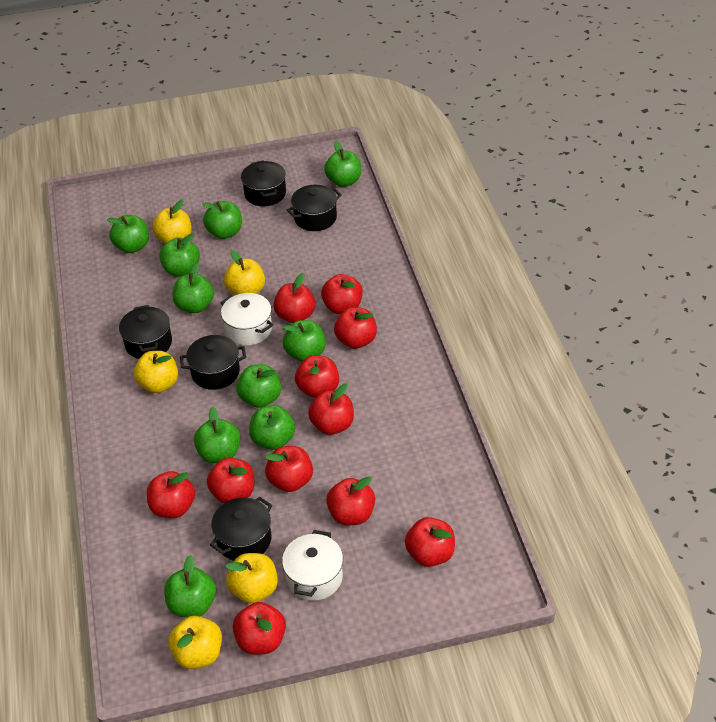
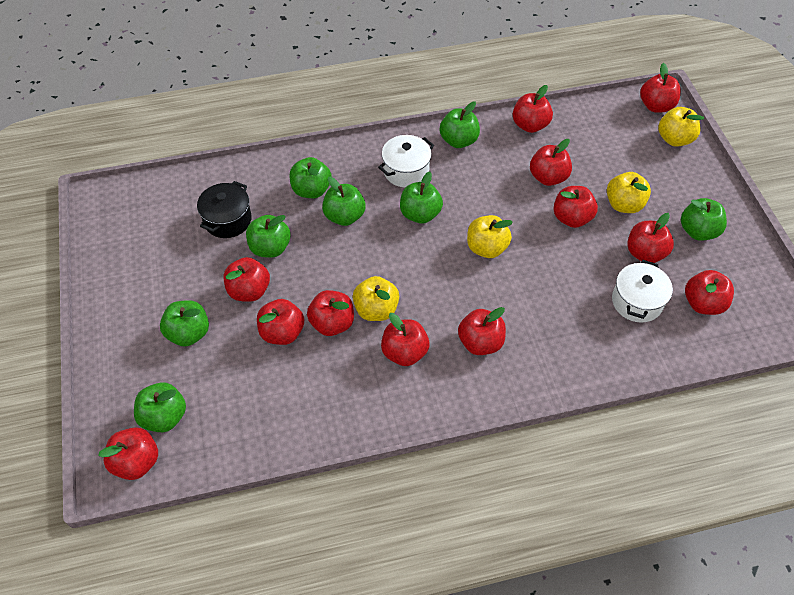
black pot: 5 -> 1
green apple: 10 -> 8
red apple: 11 -> 12
yellow apple: 5 -> 4

